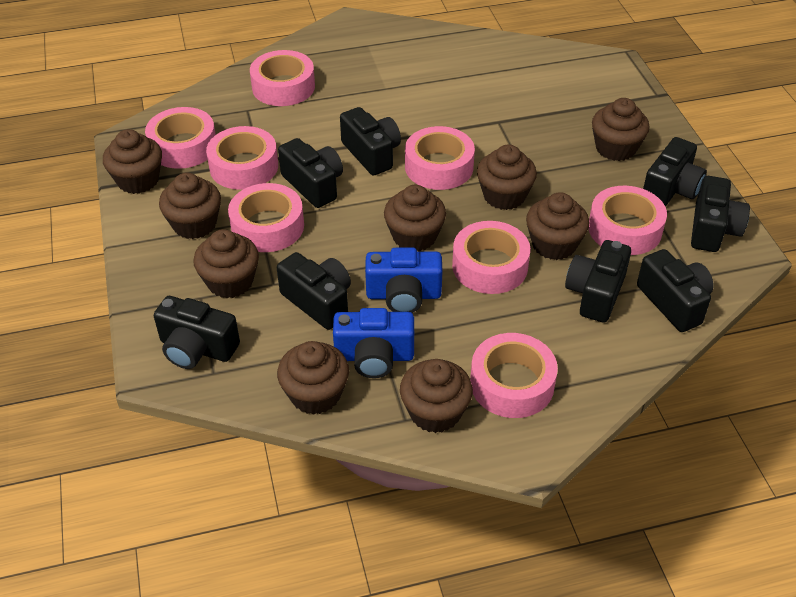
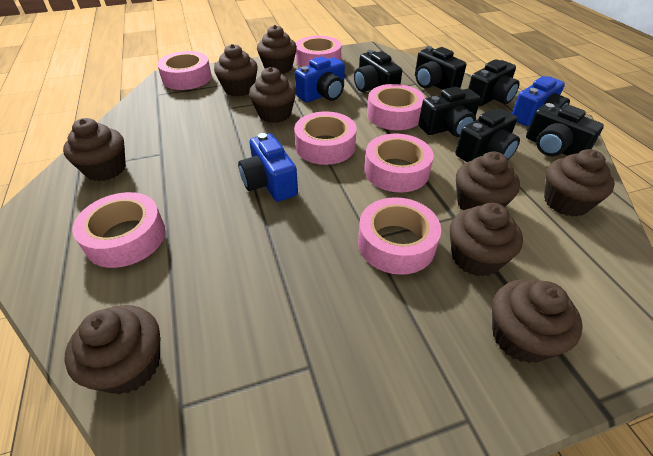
black camera: 8 -> 6
blue camera: 2 -> 3
pink tape: 8 -> 7

